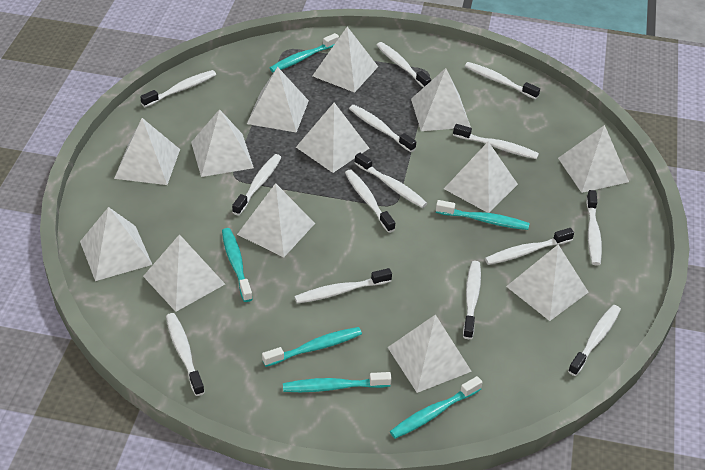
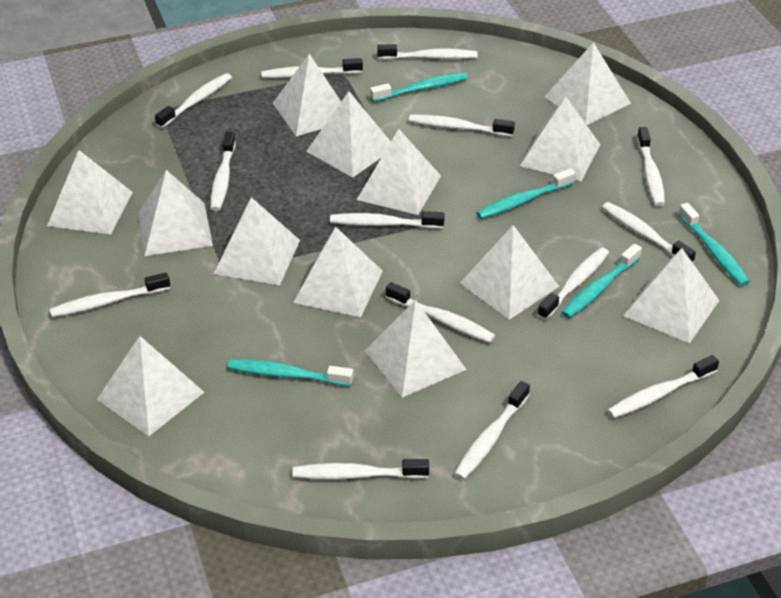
turquoise toothbrush: 6 -> 5

